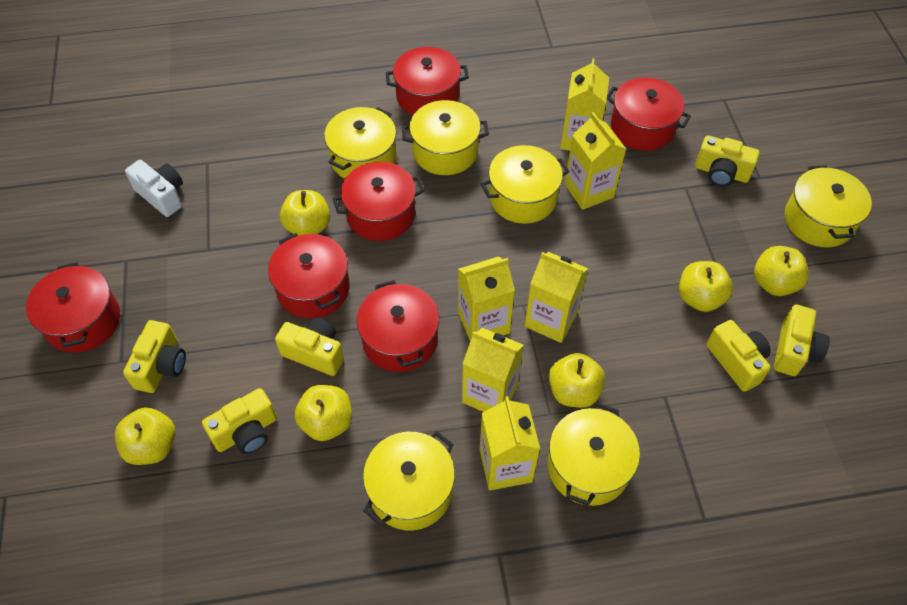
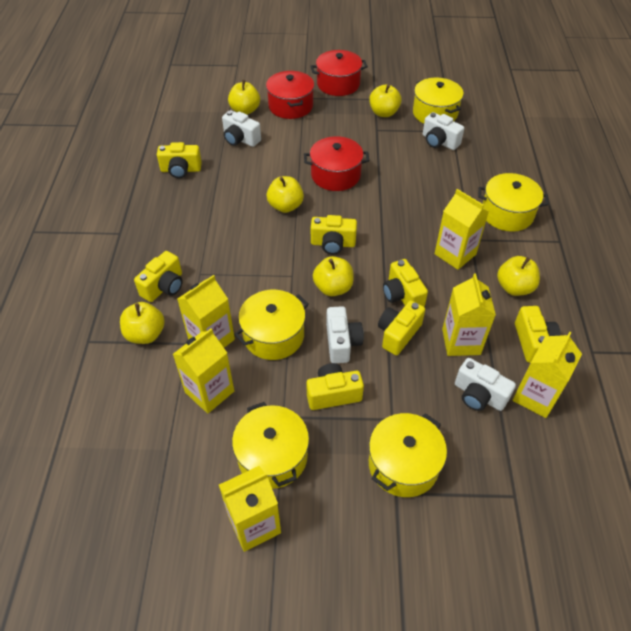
red pot: 6 -> 3
white camera: 1 -> 4
yellow camera: 6 -> 7
yellow pot: 6 -> 5

